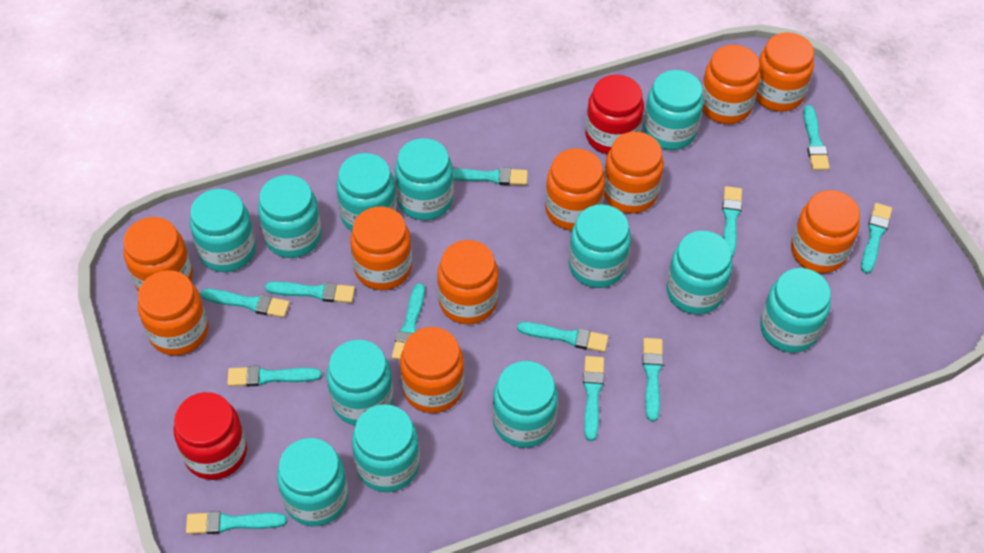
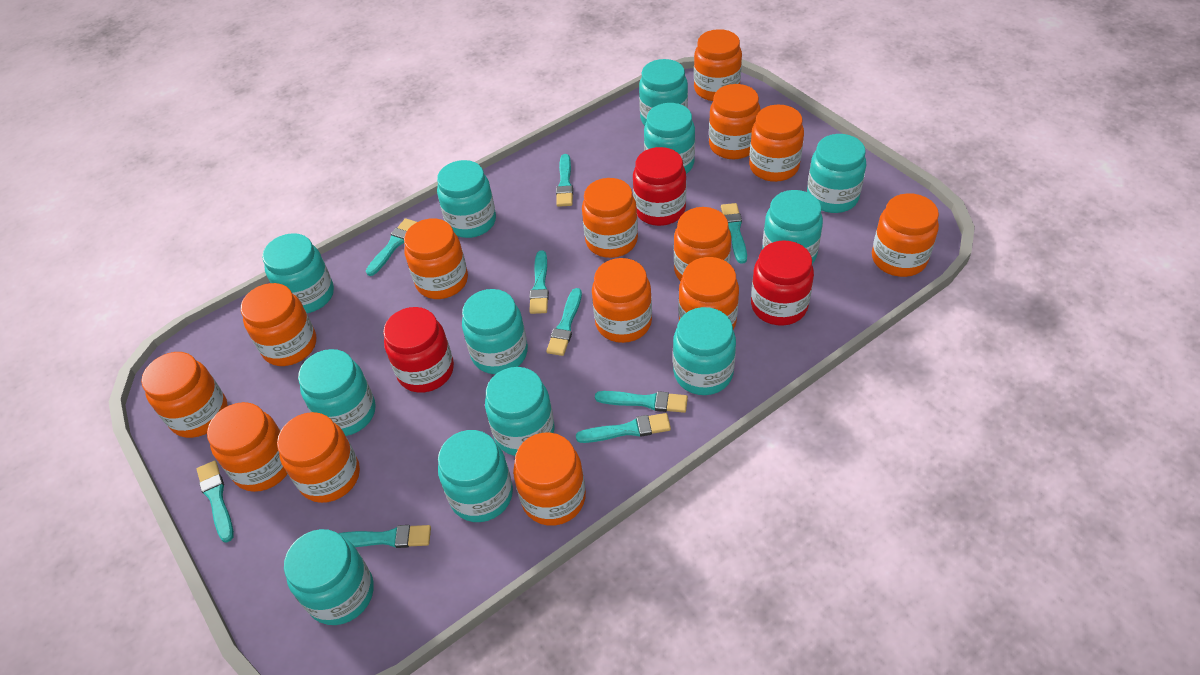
orange jar: 10 -> 14
red jar: 2 -> 3
turquoise brush: 12 -> 9

